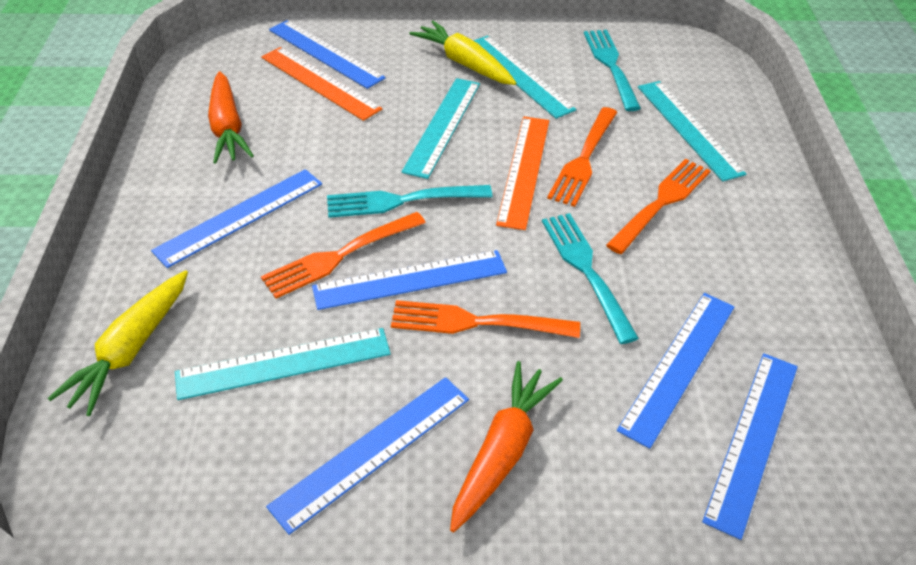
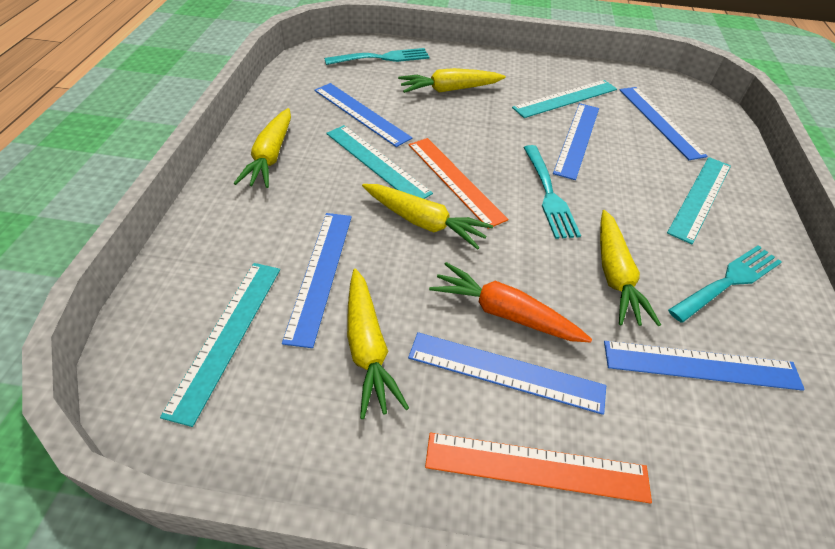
orange carrot: 2 -> 1
orange fork: 4 -> 0
yellow carrot: 2 -> 5

